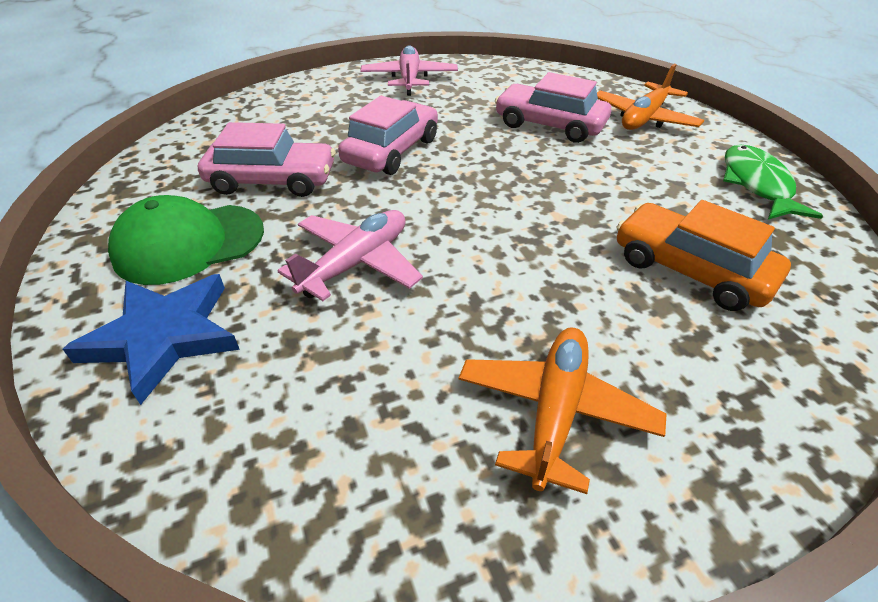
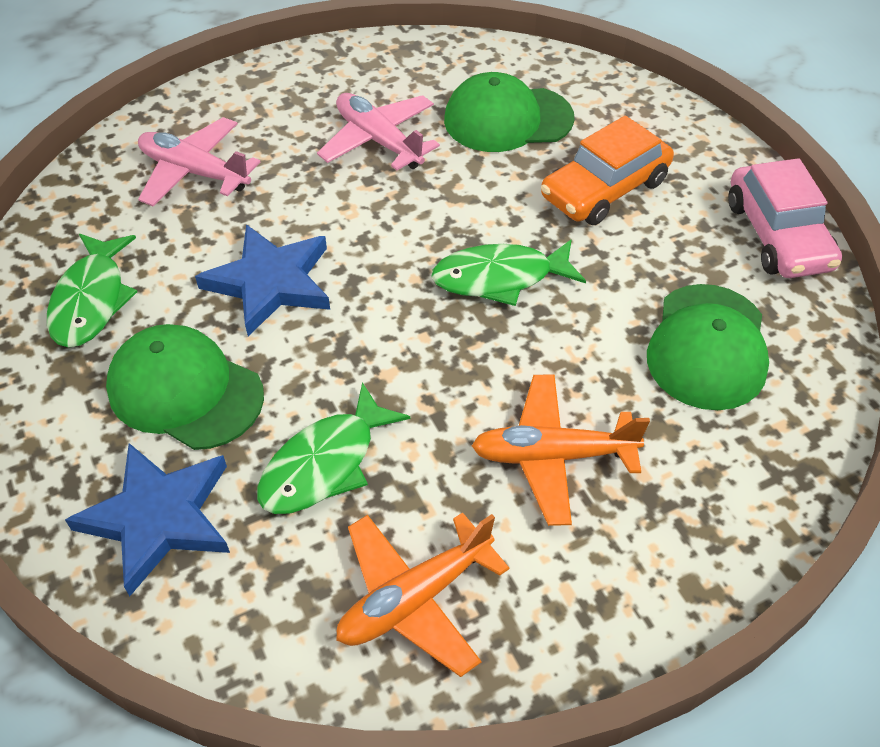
blue star: 1 -> 2
green cap: 1 -> 3
green fish: 1 -> 3
pink car: 3 -> 1

